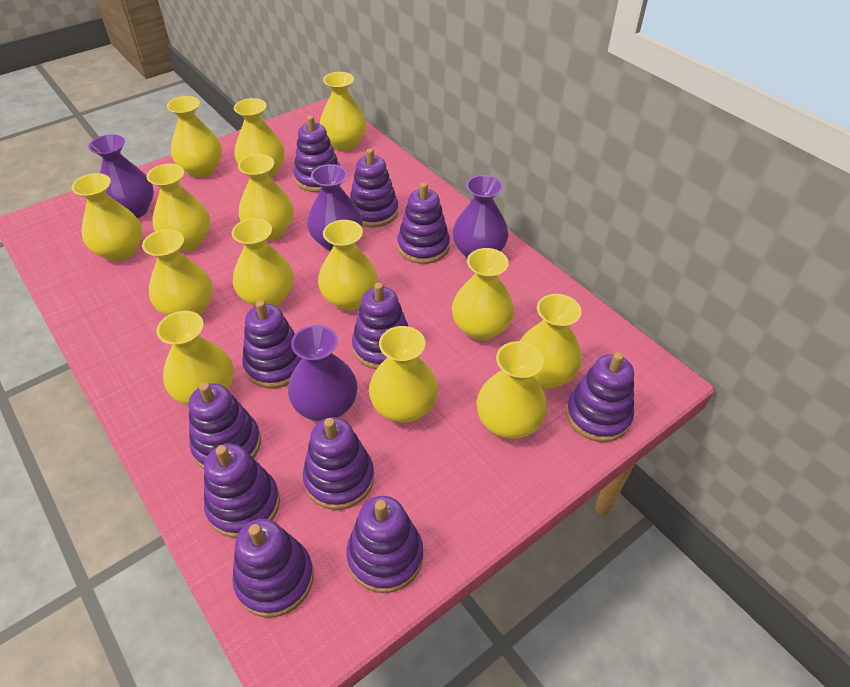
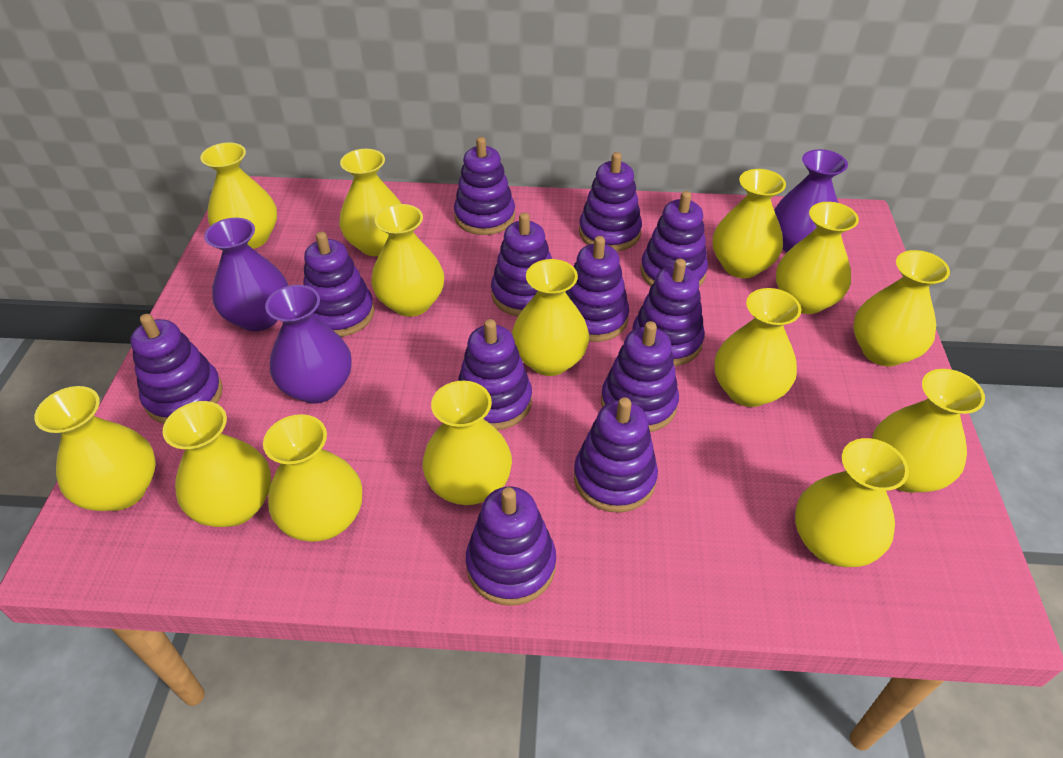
purple stacking toy: 11 -> 12
purple vase: 4 -> 3

